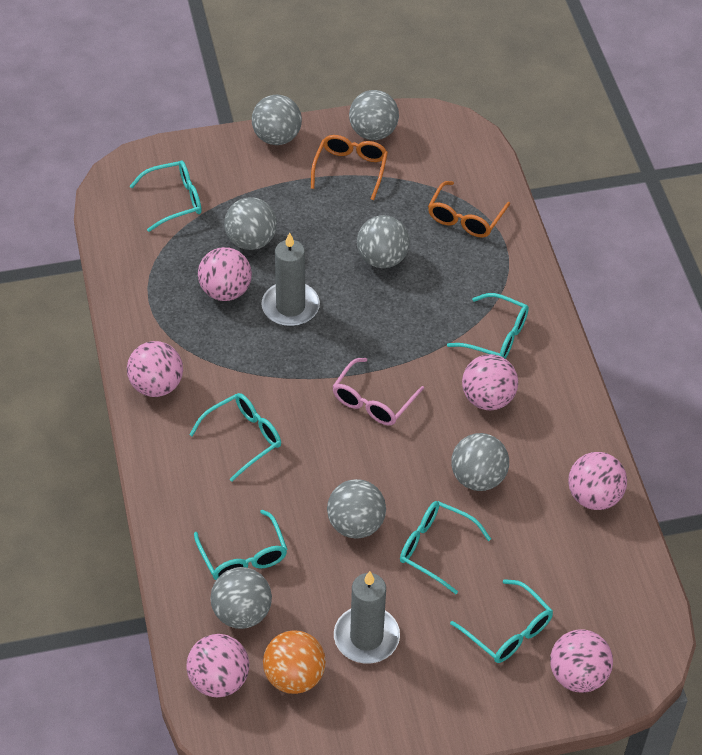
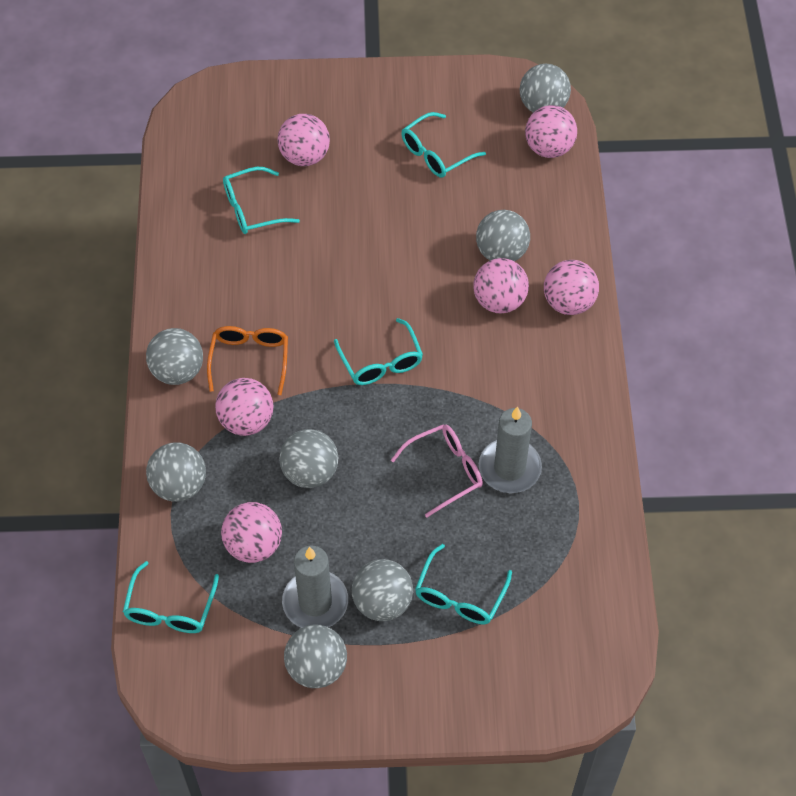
orange ball: 1 -> 0
orange glasses: 2 -> 1
turquoise glasses: 6 -> 5

